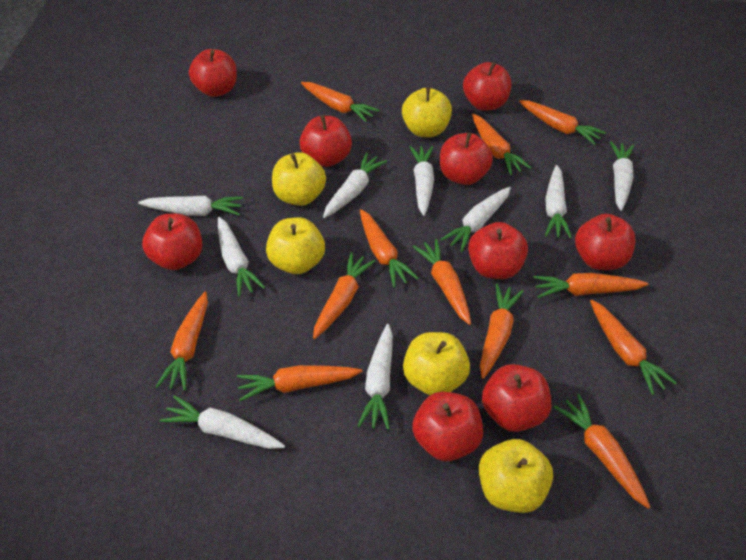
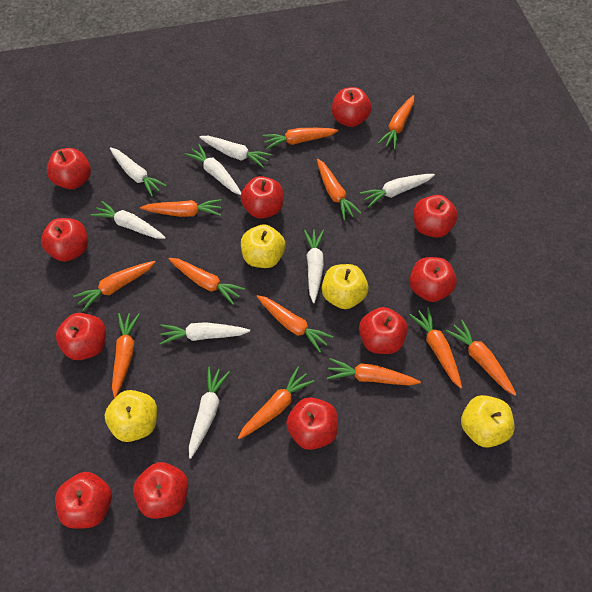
red apple: 9 -> 11
white carrot: 9 -> 8
yellow apple: 5 -> 4

